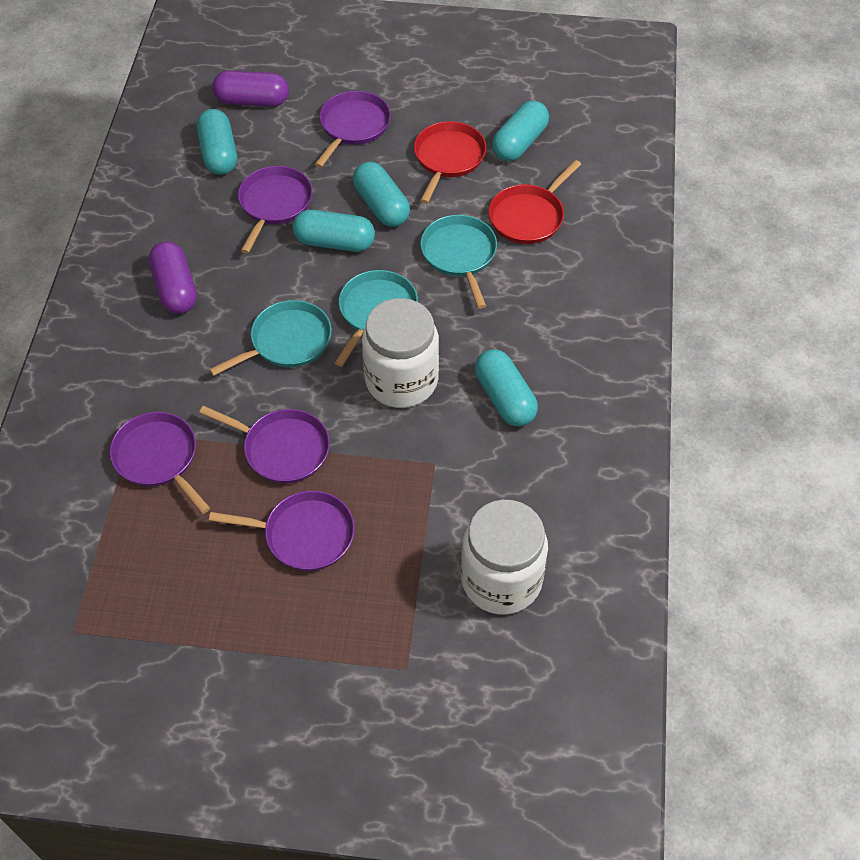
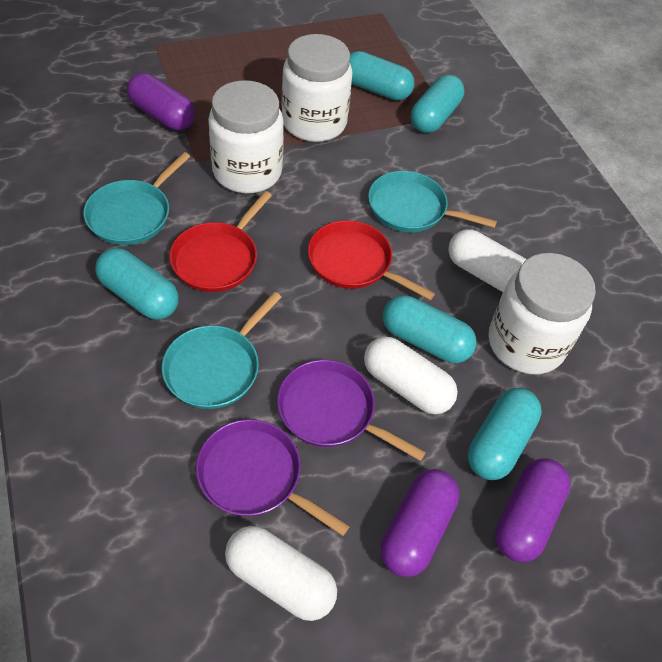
purple capsule: 2 -> 3
purple pan: 5 -> 2
white capsule: 0 -> 3
white jar: 2 -> 3

